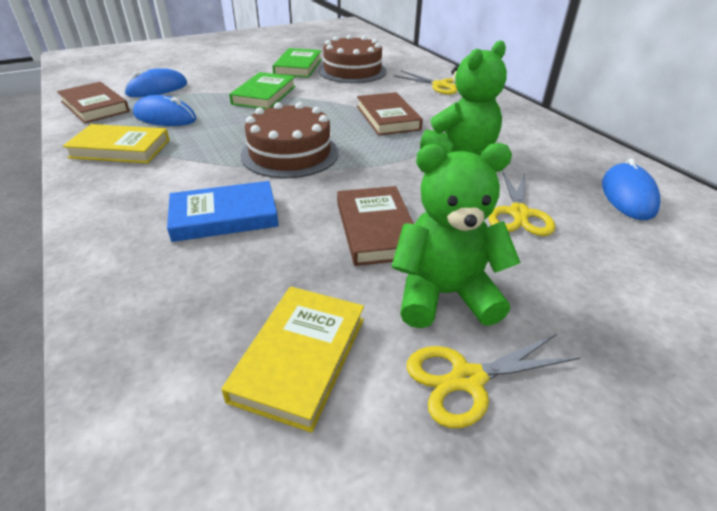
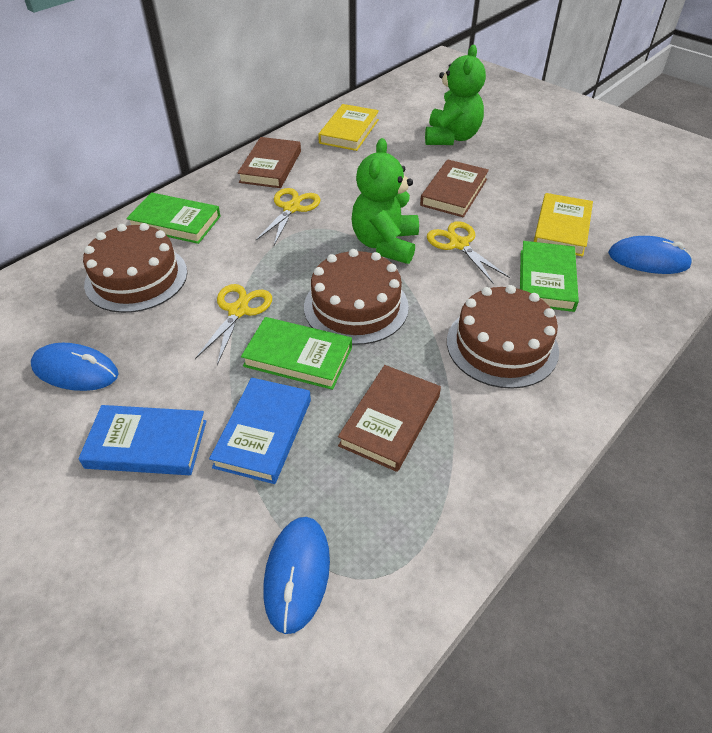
blue book: 1 -> 2
brown cake: 2 -> 3
green book: 2 -> 3

